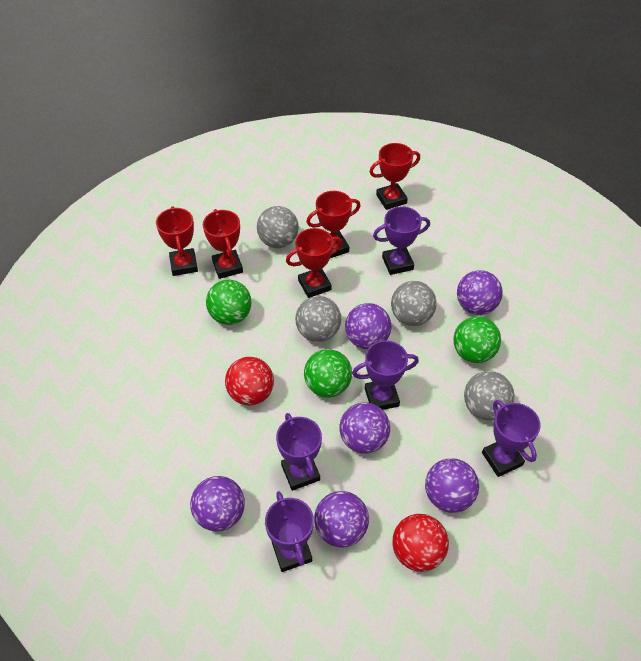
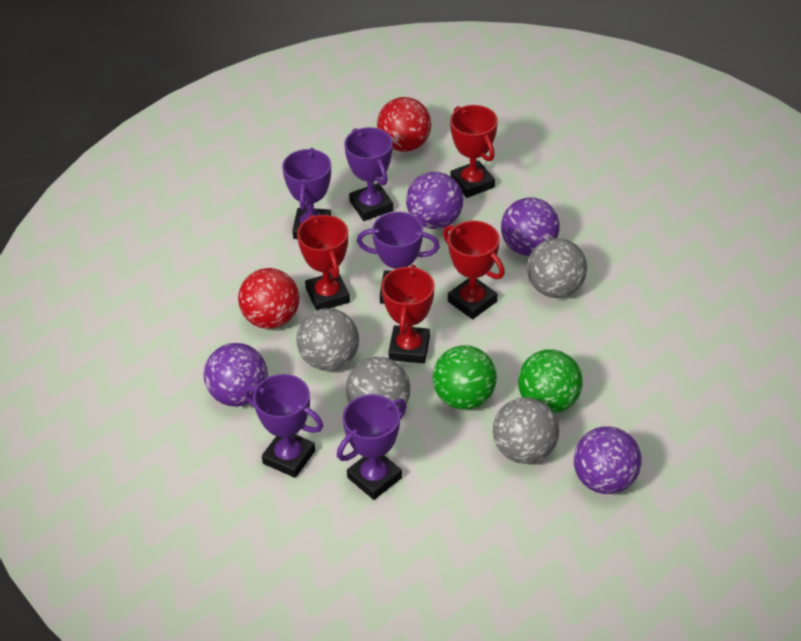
green ball: 3 -> 2
purple ball: 6 -> 4
red trophy: 5 -> 4

